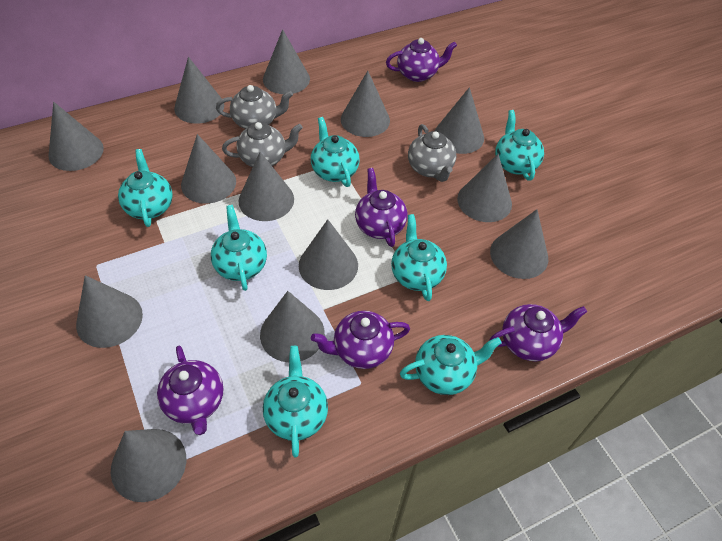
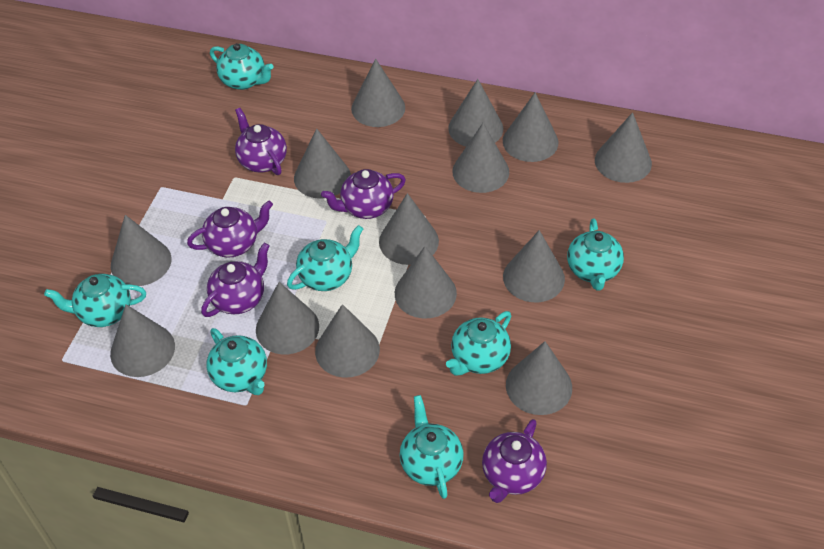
grey cone: 13 -> 14
grey teapot: 3 -> 0

